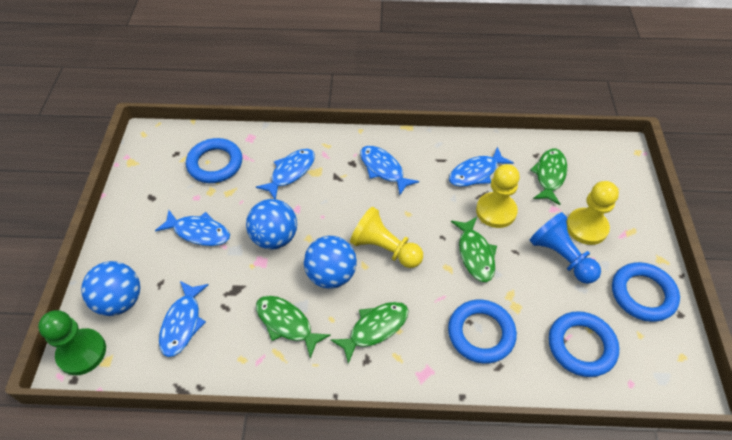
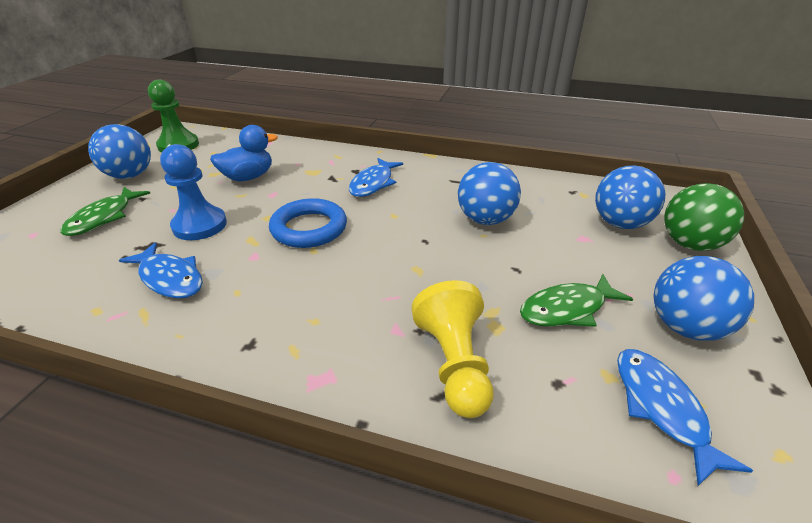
blue ball: 3 -> 4
blue duck: 0 -> 1
blue fish: 5 -> 3
blue ring: 4 -> 1
green ball: 0 -> 1
green fish: 4 -> 2
yellow pawn: 3 -> 1

